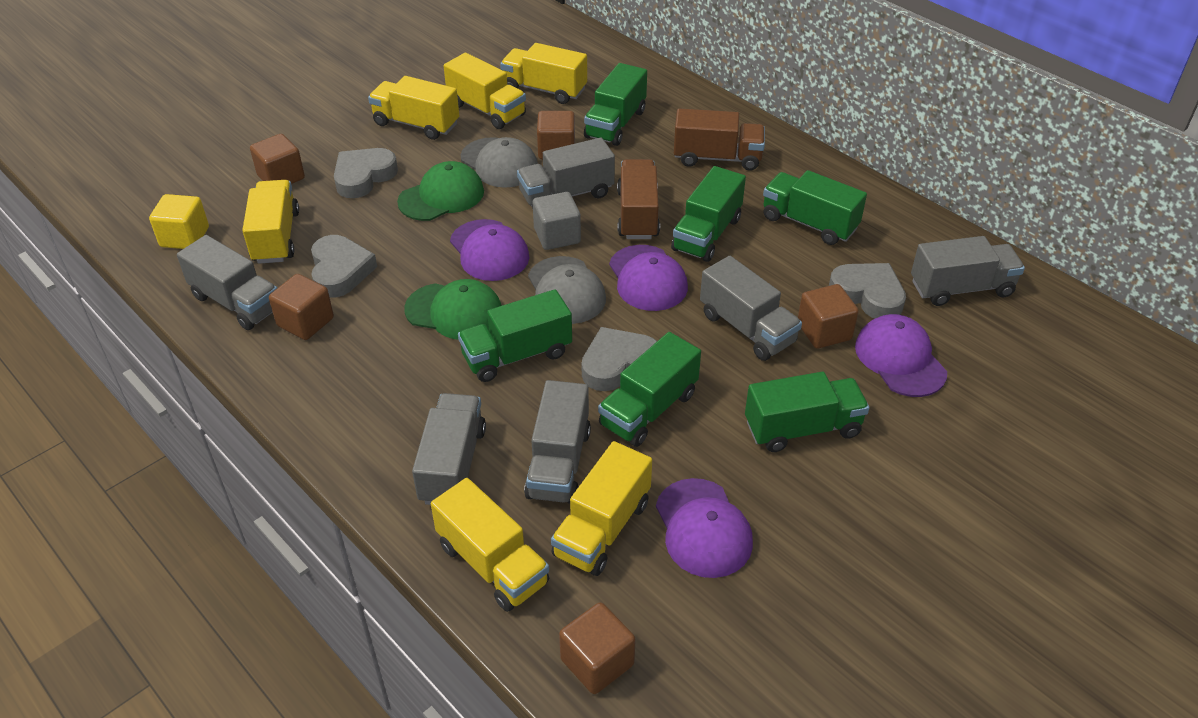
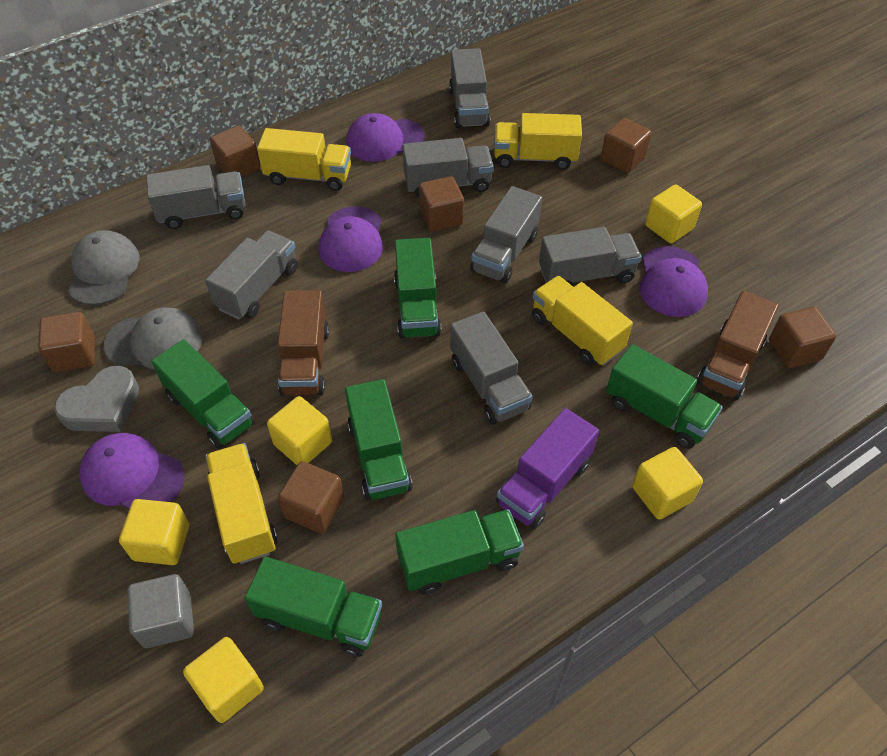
brown cube: 5 -> 6
green cap: 2 -> 0
grey heart: 4 -> 1
grey truck: 6 -> 7
purple truck: 0 -> 1
yellow cube: 1 -> 5
yellow truck: 6 -> 4

